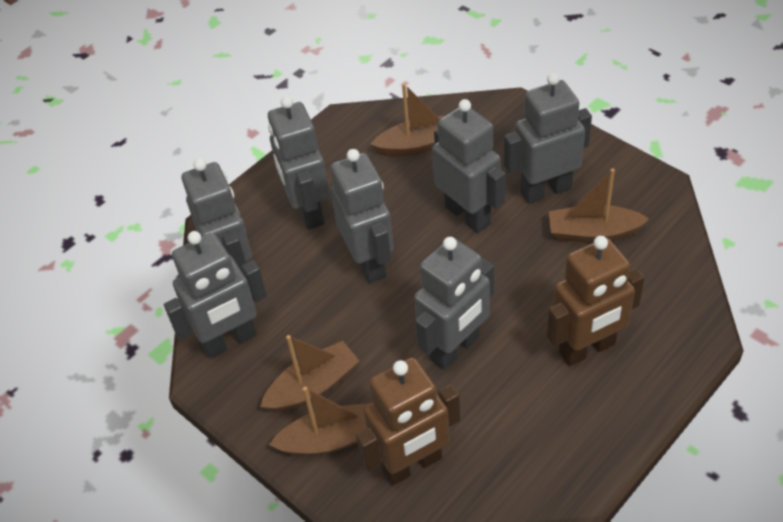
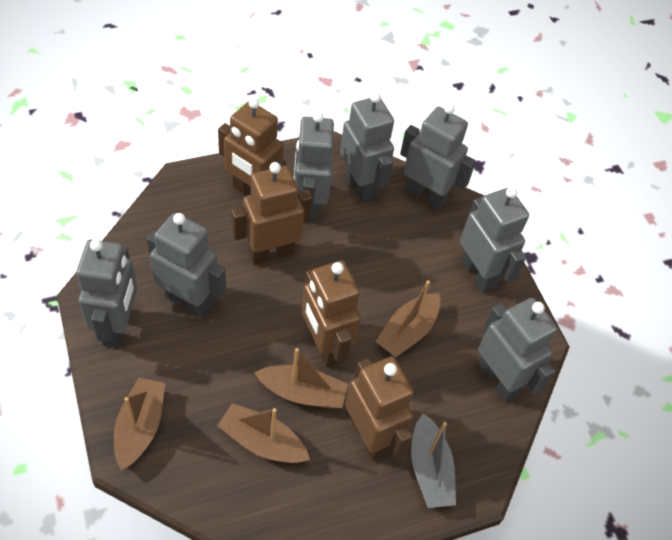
brown robot: 2 -> 4
grey boat: 0 -> 1

